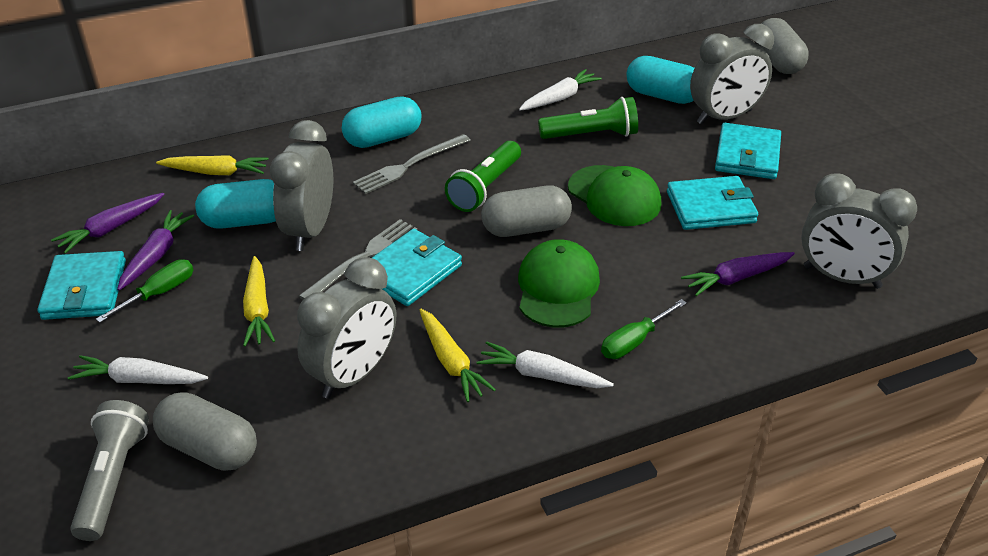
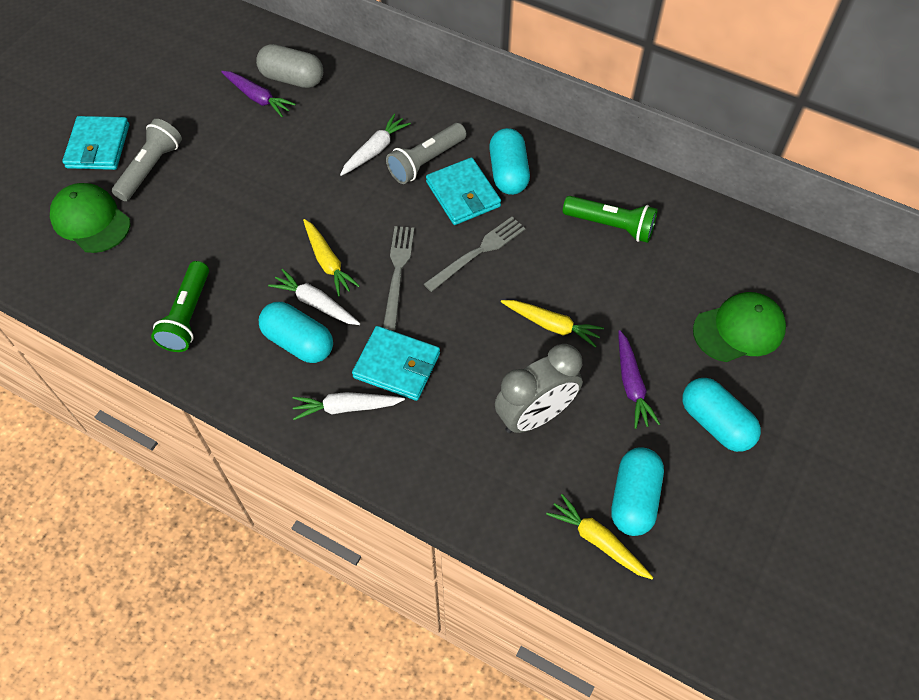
green screwdriver: 2 -> 0
grey capsule: 3 -> 1
grey clock: 4 -> 1
grey flashlight: 1 -> 2
purple carrot: 3 -> 2
turquoise capsule: 3 -> 4
turquoise wallet: 4 -> 3

